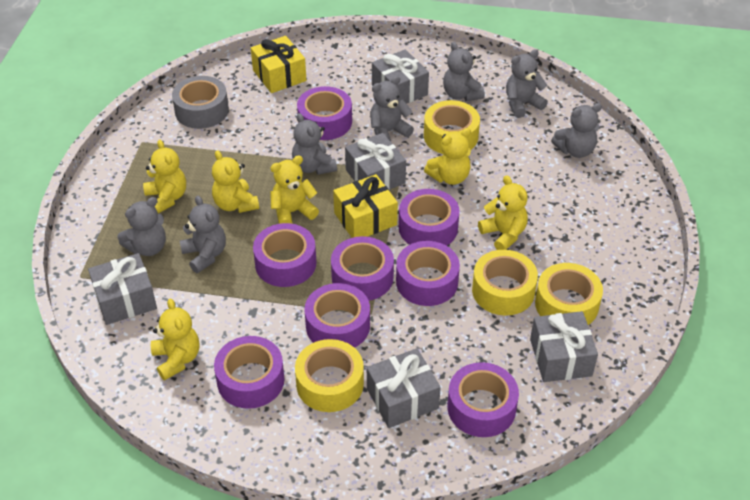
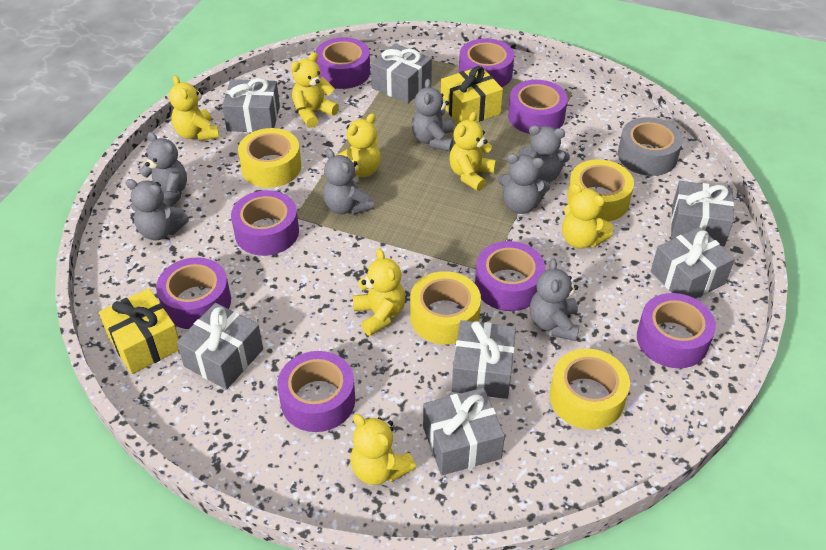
grey gift: 5 -> 7
yellow teddy bear: 6 -> 7

